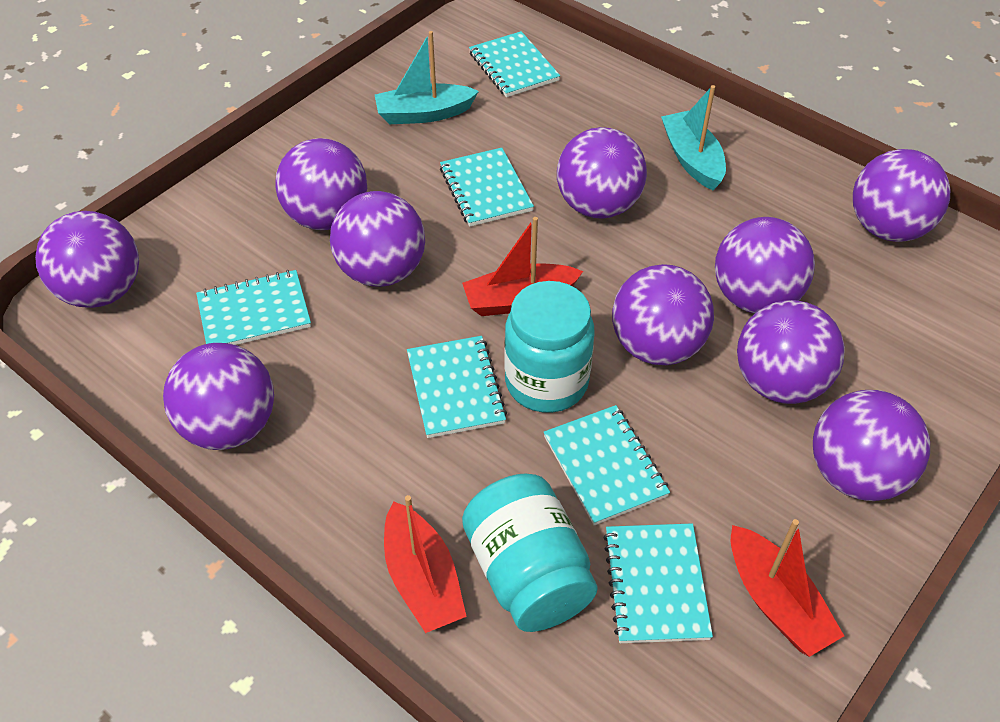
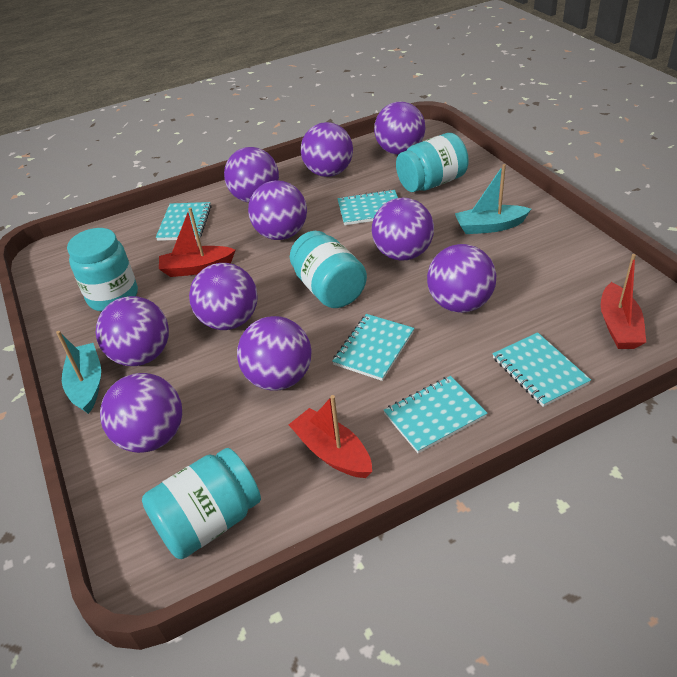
turquoise jar: 2 -> 4
turquoise notebook: 6 -> 5

